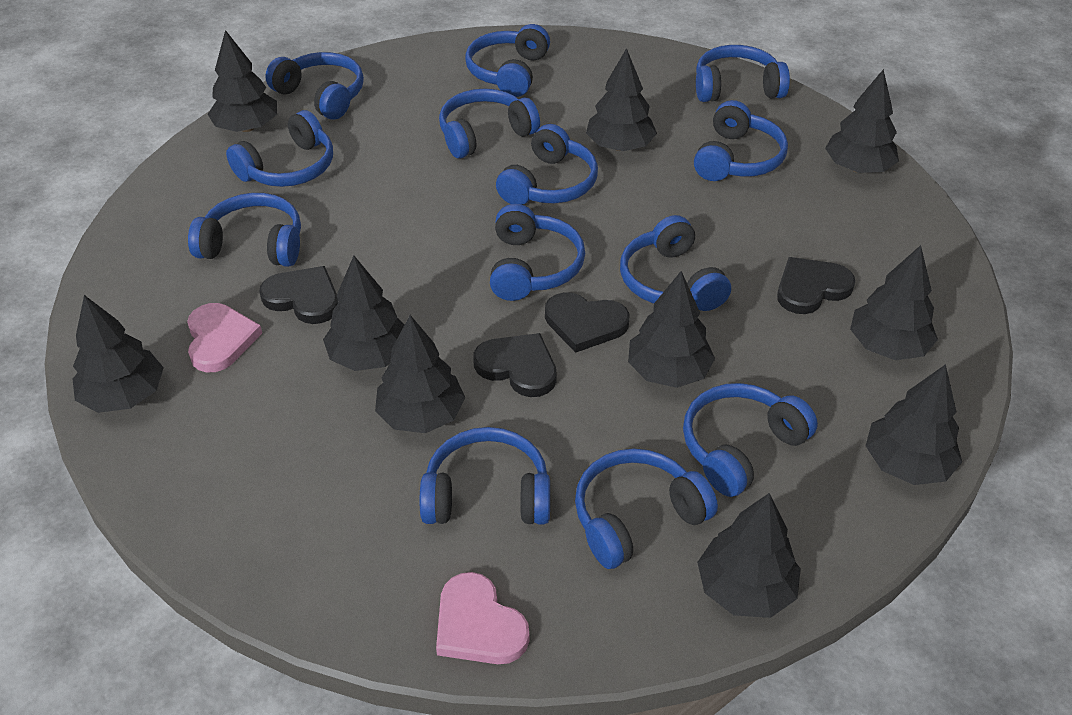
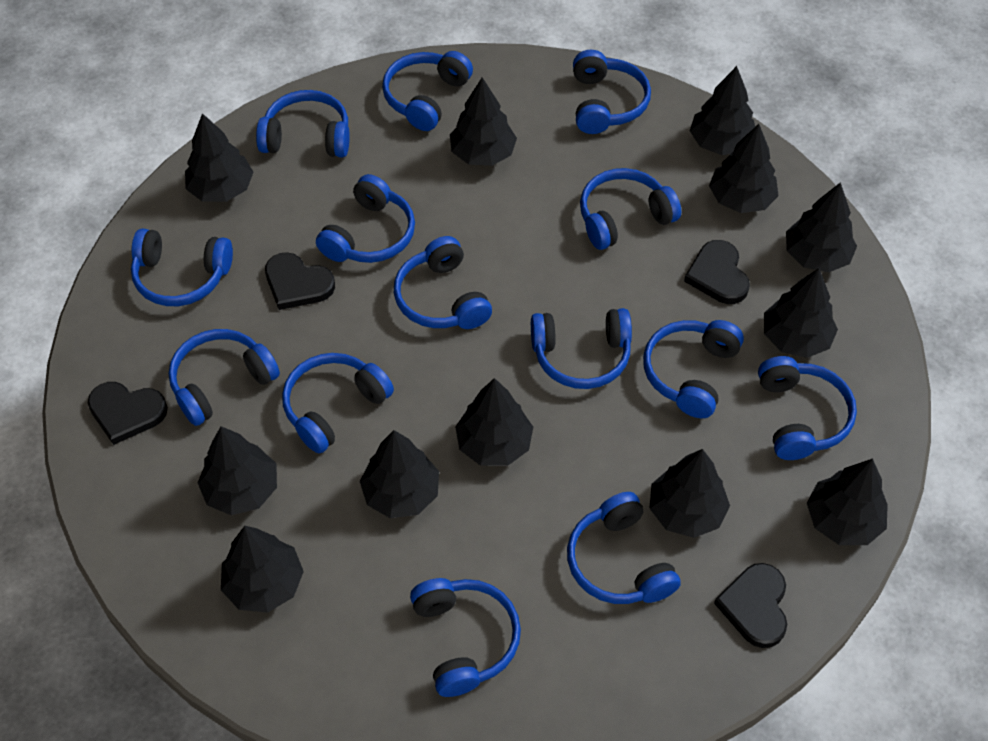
black tree: 10 -> 12
blue headphones: 13 -> 14
pink heart: 2 -> 0

